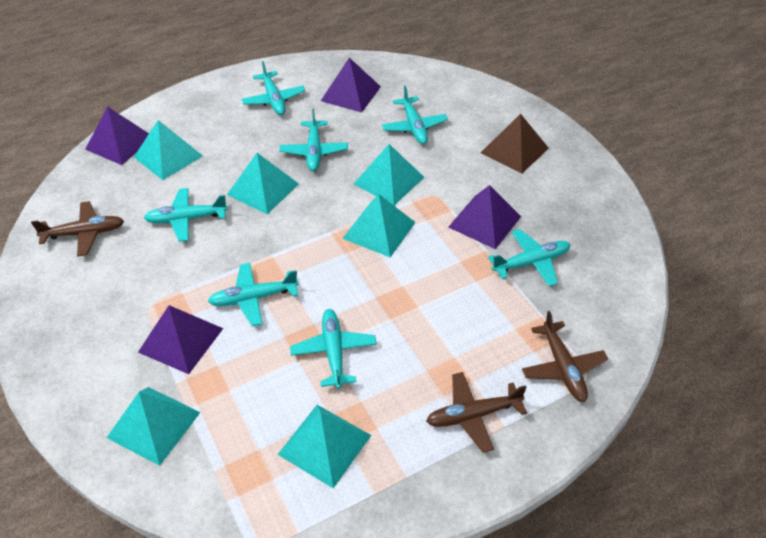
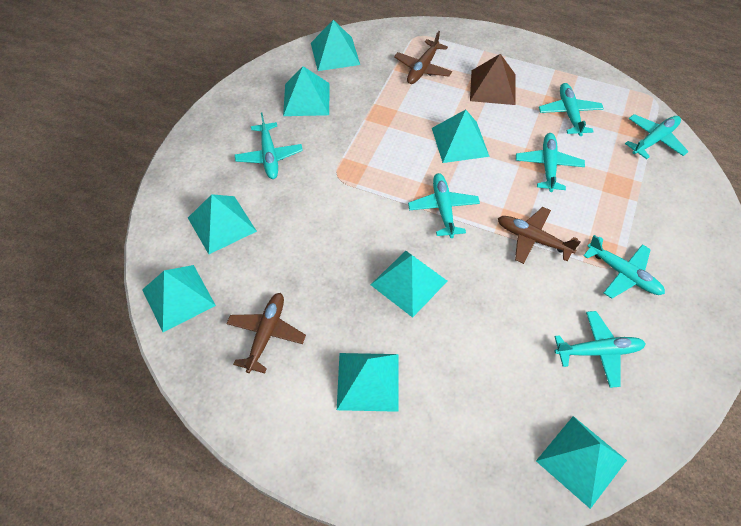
purple pyramid: 4 -> 0
turquoise pyramid: 6 -> 8

